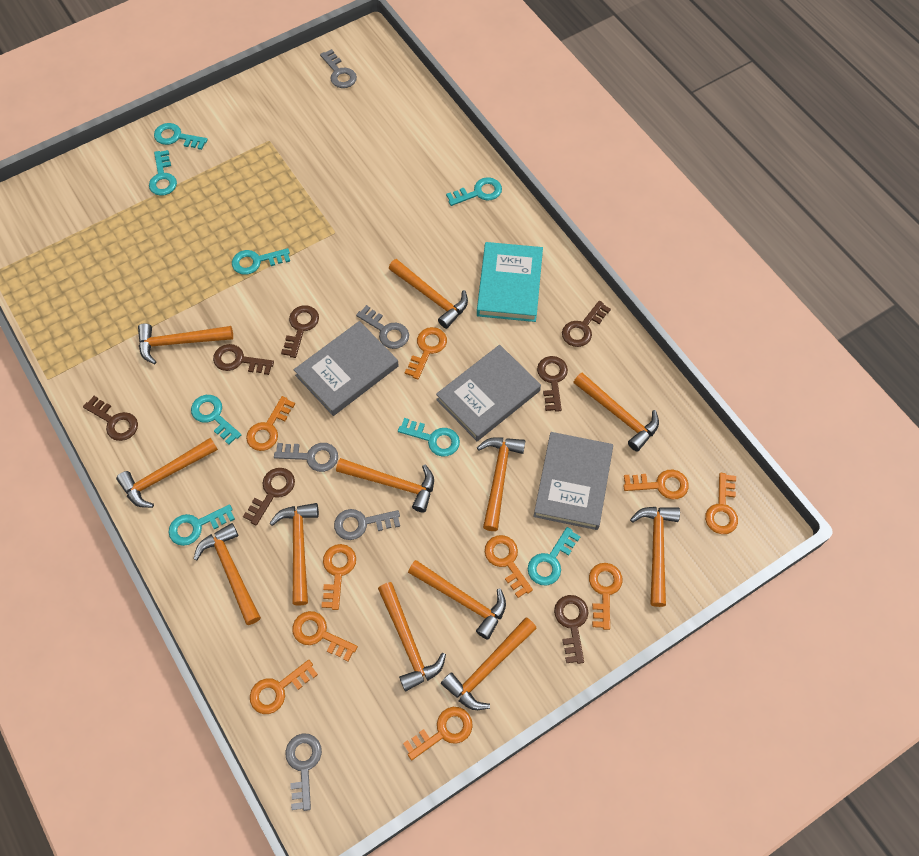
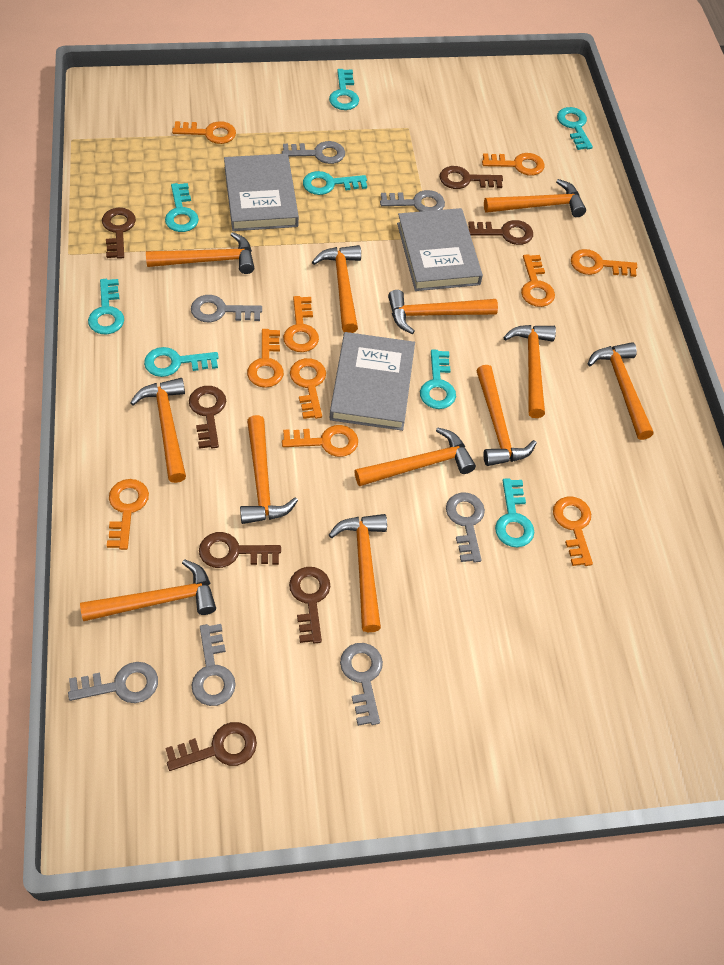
grey key: 5 -> 7
turquoise book: 1 -> 0

